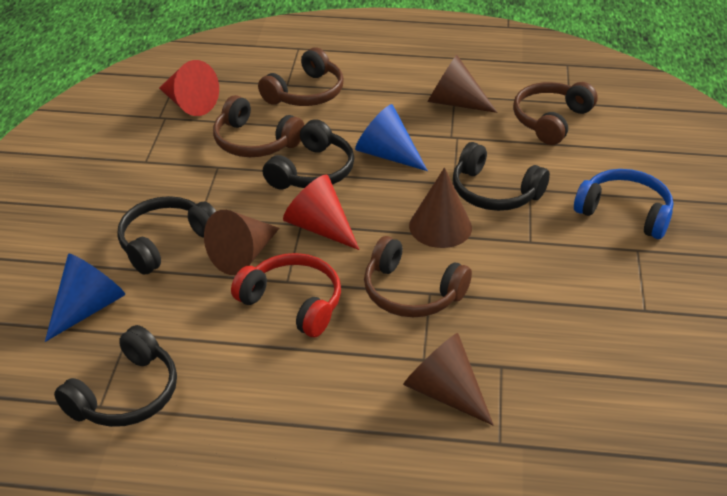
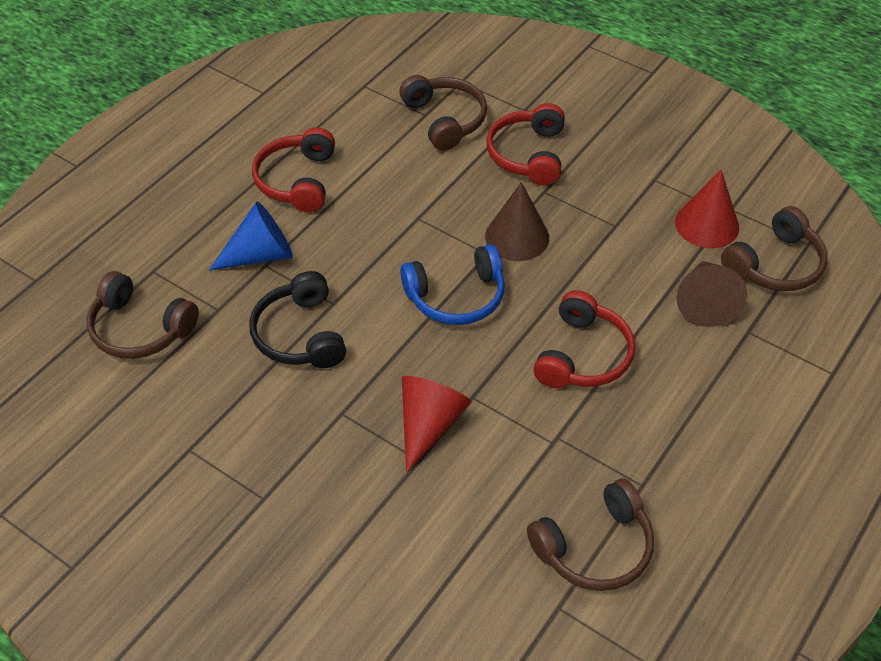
black headphones: 4 -> 1
blue cone: 2 -> 1
brown cone: 4 -> 2
red headphones: 1 -> 3

